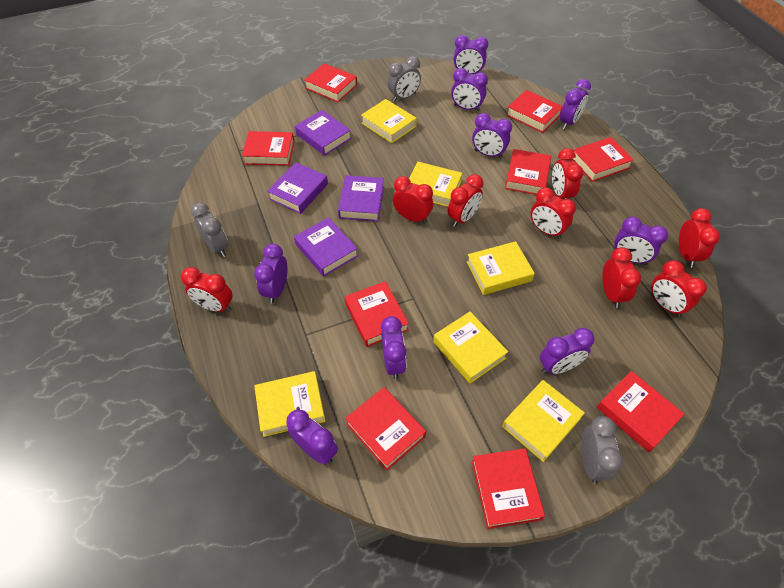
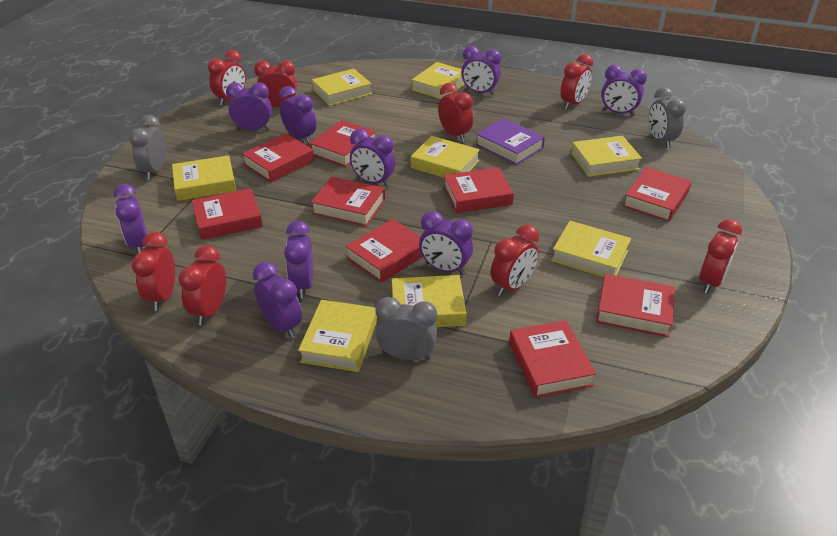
purple book: 4 -> 1
yellow book: 6 -> 8

